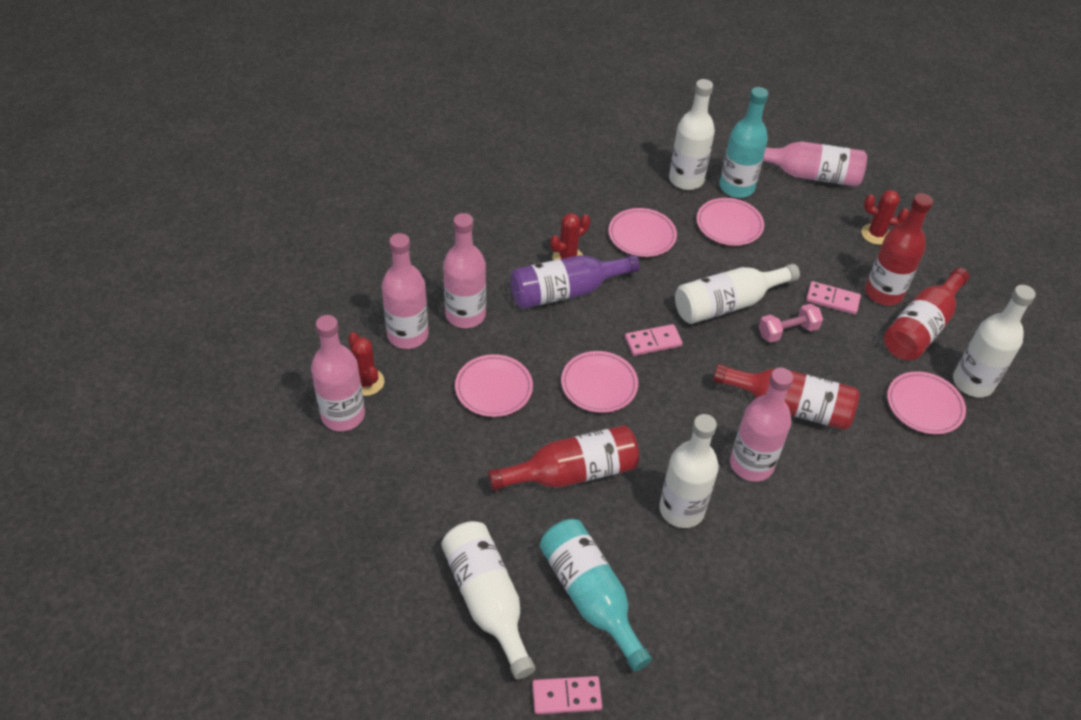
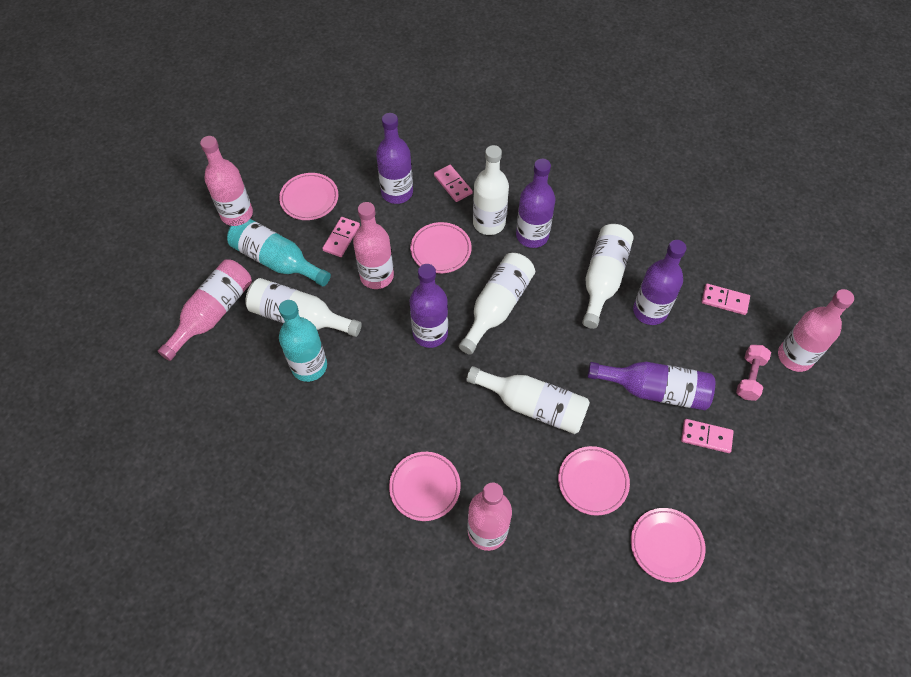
pink domino: 3 -> 4
purple bottle: 1 -> 5
red bottle: 4 -> 0
red cactus: 3 -> 0

